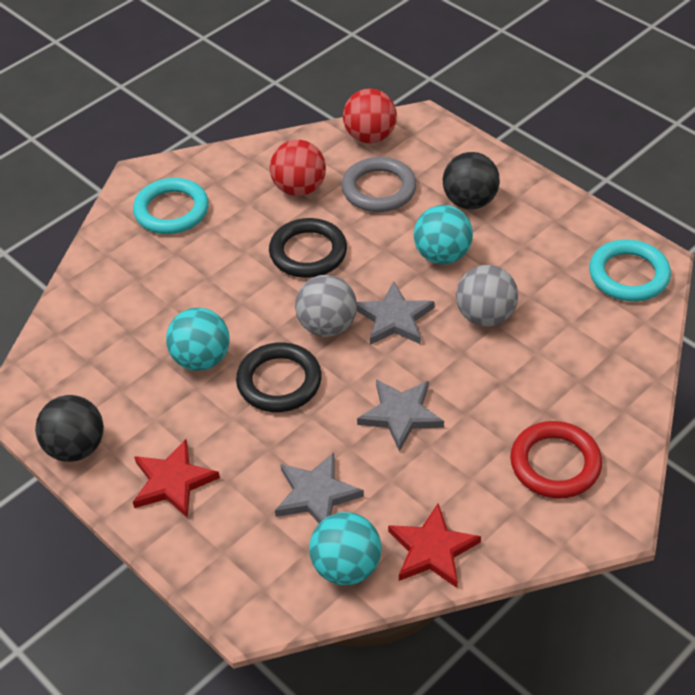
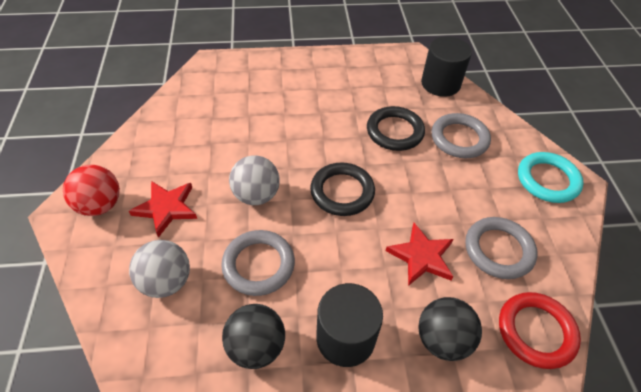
black cylinder: 0 -> 2
grey ring: 1 -> 3
grey star: 3 -> 0
red ball: 2 -> 1
turquoise ball: 3 -> 0
turquoise ring: 2 -> 1

